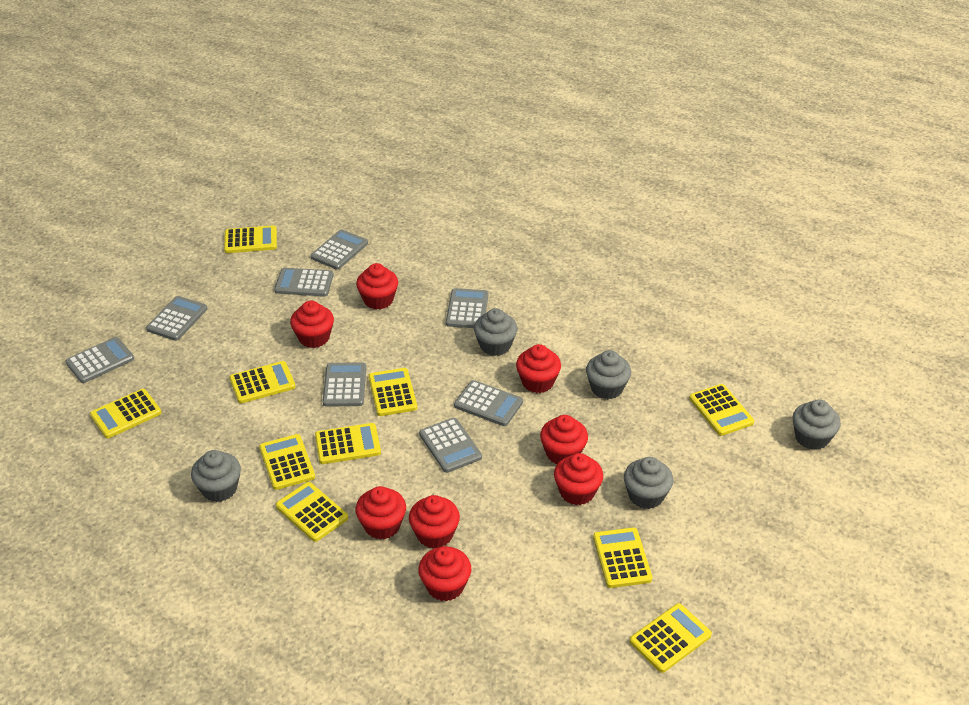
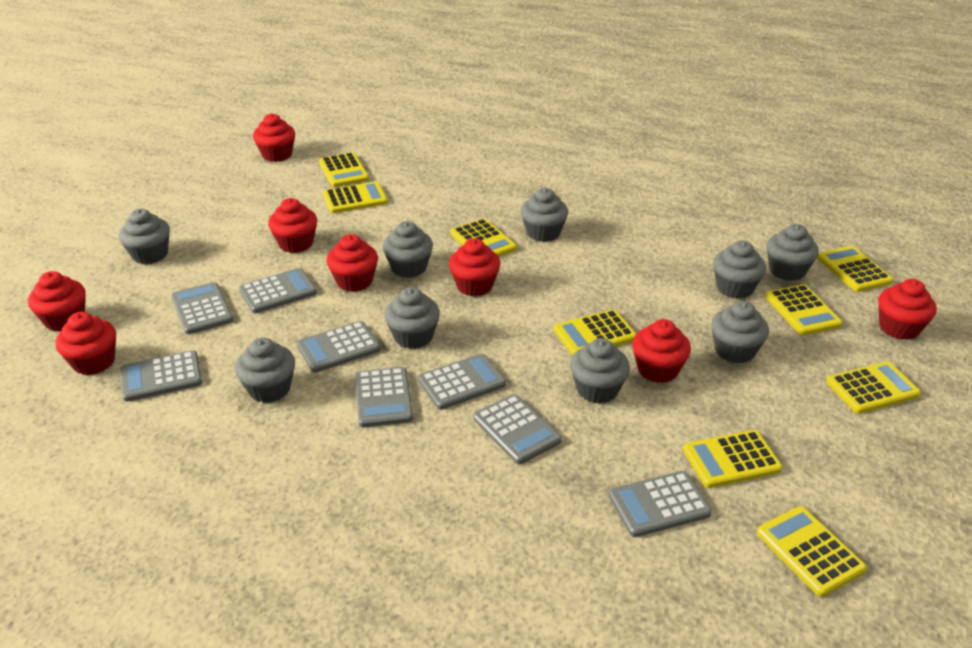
grey cupcake: 5 -> 9
yellow calculator: 10 -> 9

